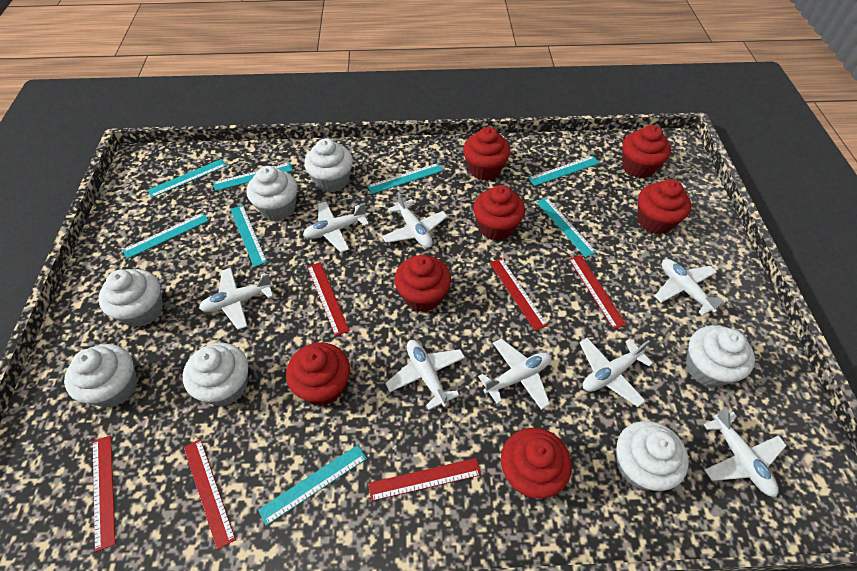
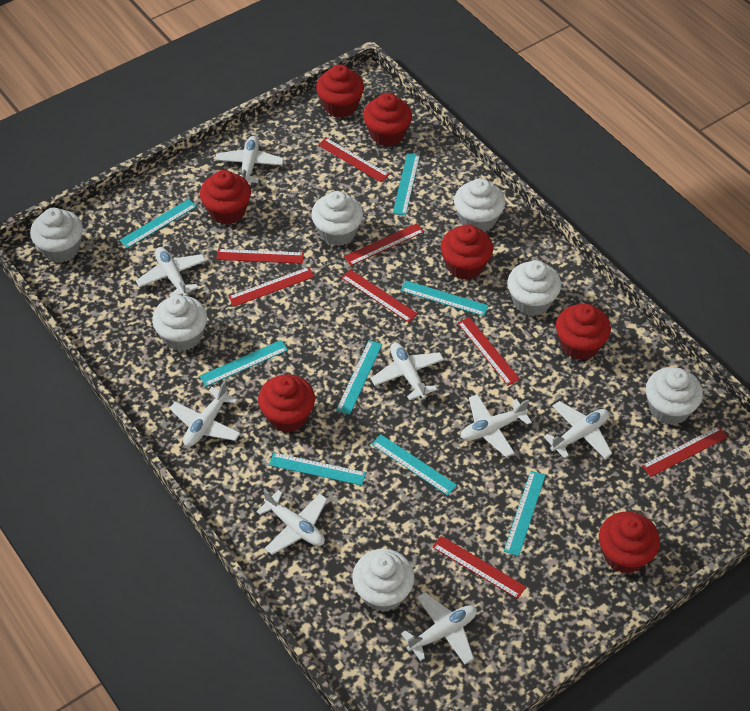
red ruler: 6 -> 8

